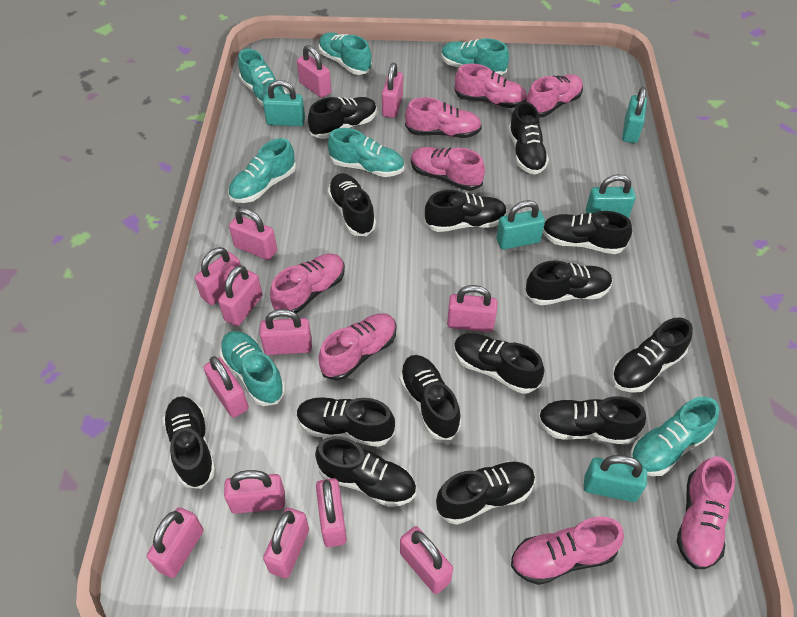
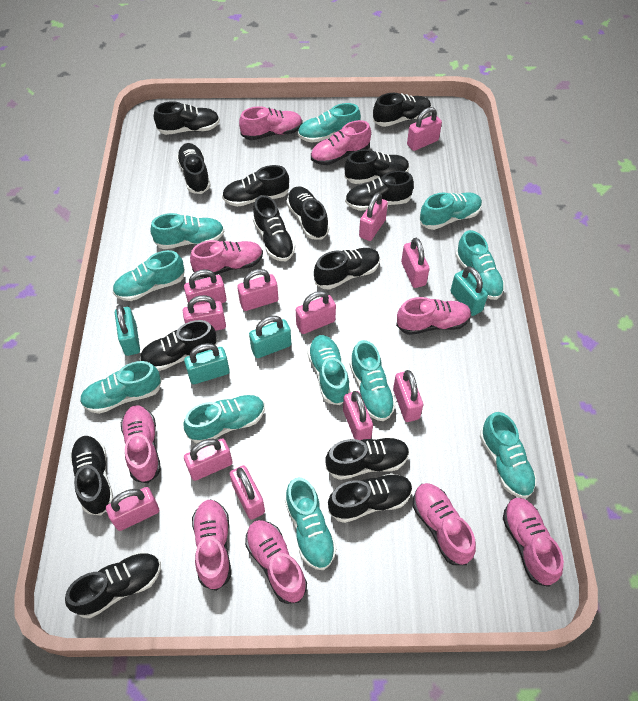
pink padlock: 13 -> 12
pink shoe: 8 -> 9
turquoise padlock: 5 -> 4
turquoise shoe: 7 -> 11

